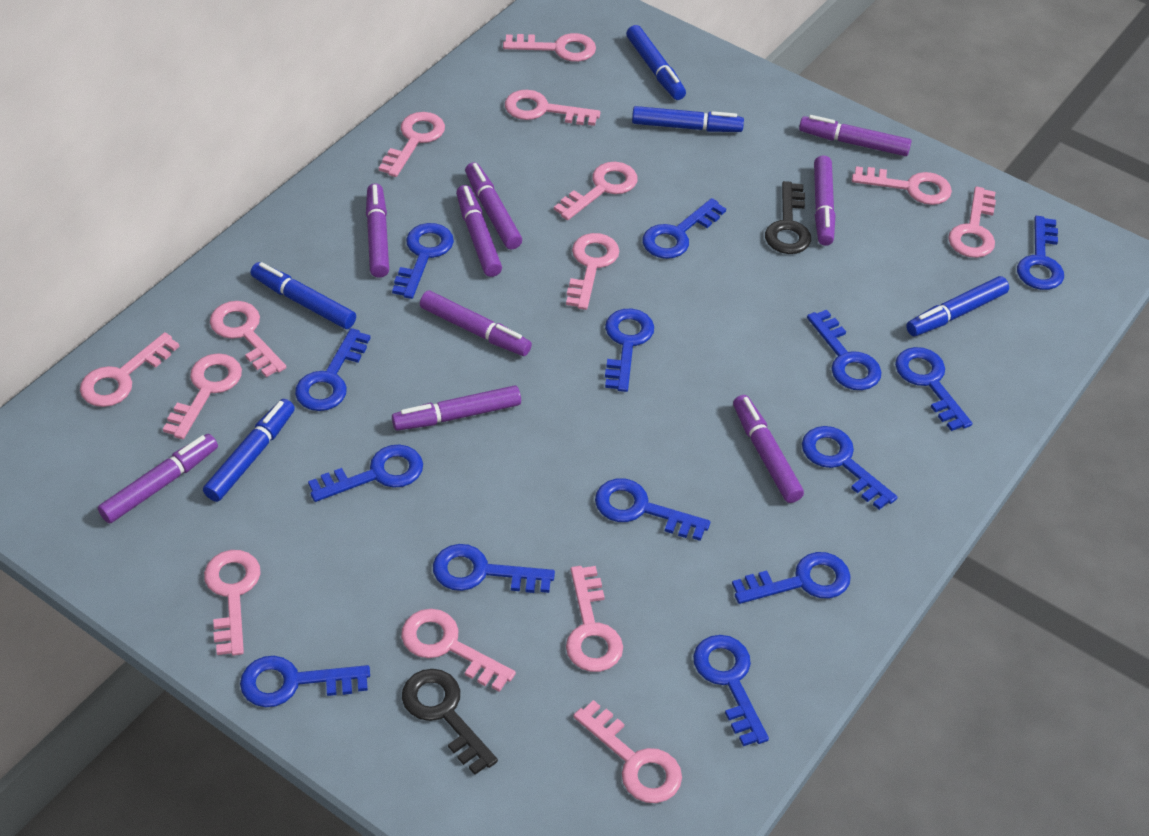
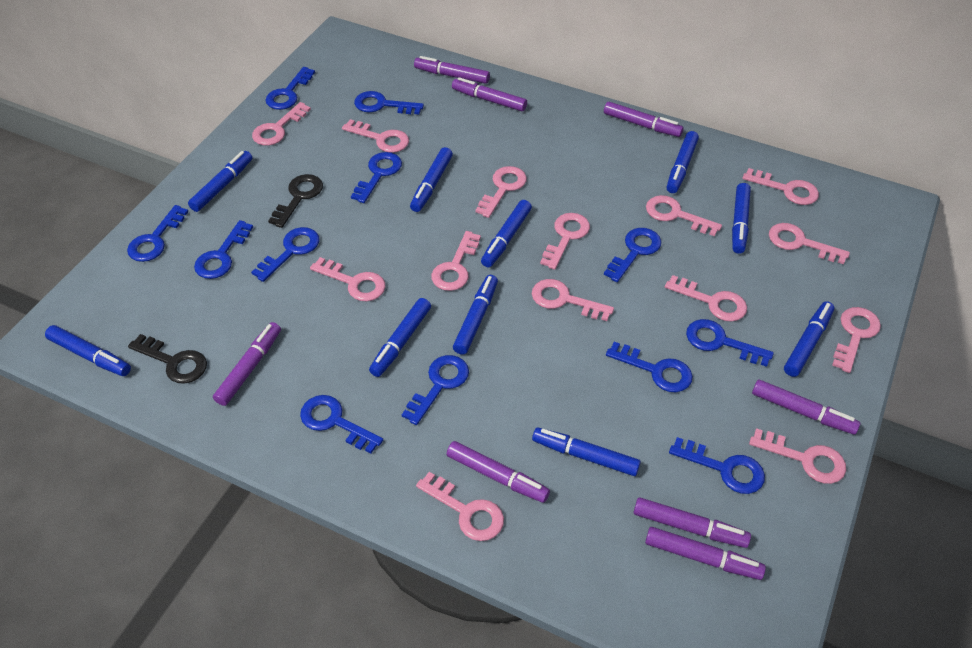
blue key: 14 -> 12
blue marker: 5 -> 10
purple marker: 9 -> 8

